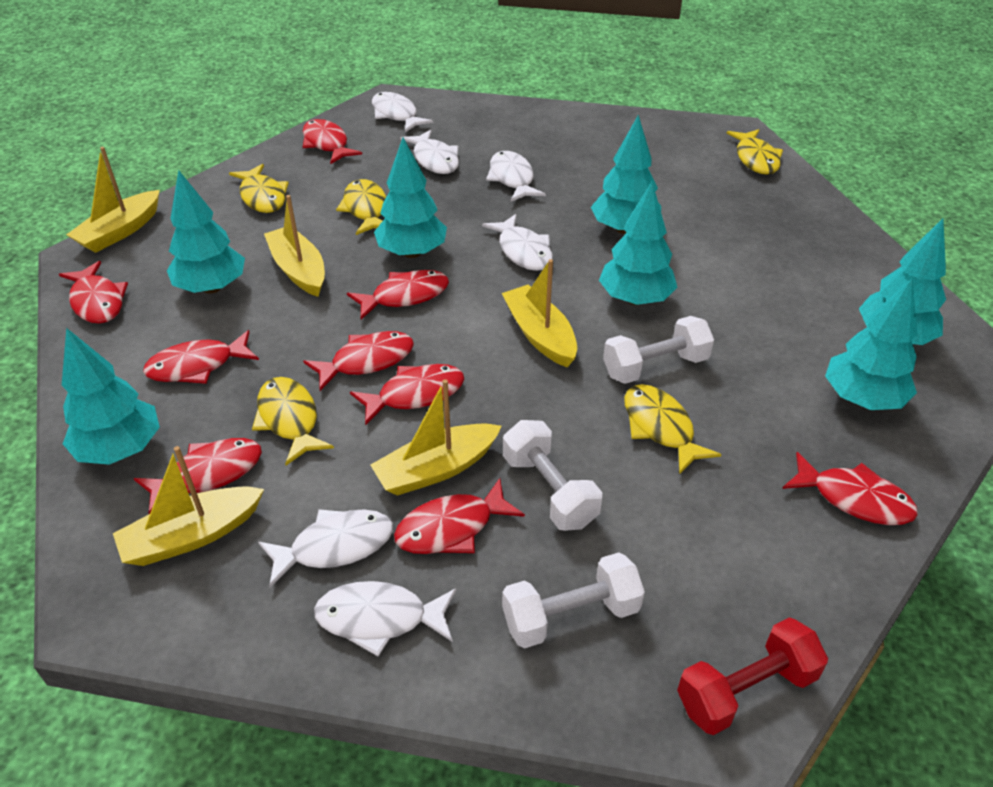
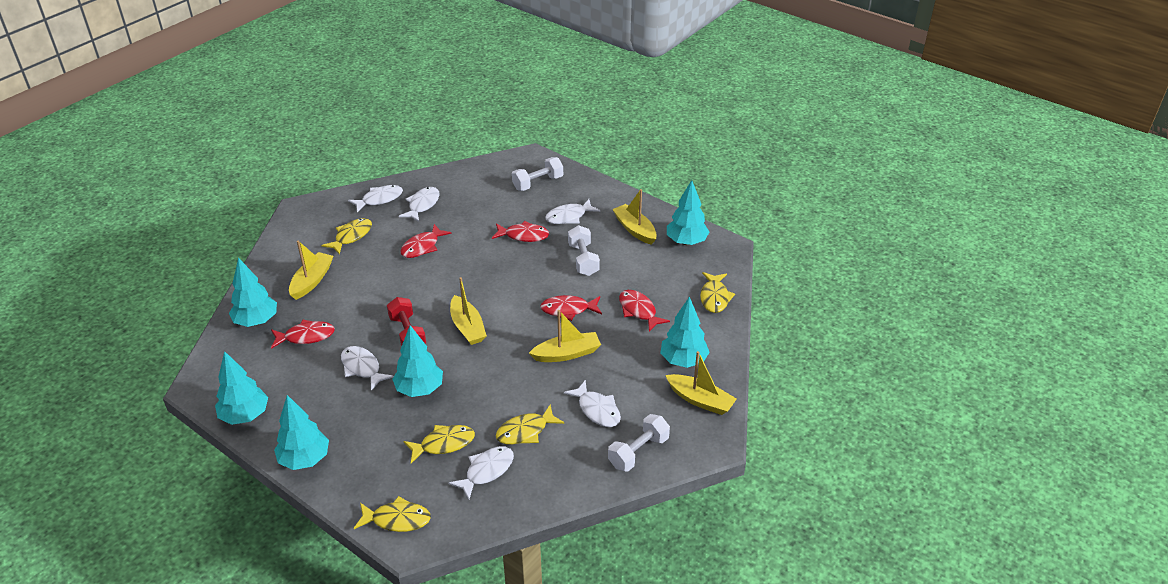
red fish: 9 -> 5
turquoise tree: 7 -> 6

